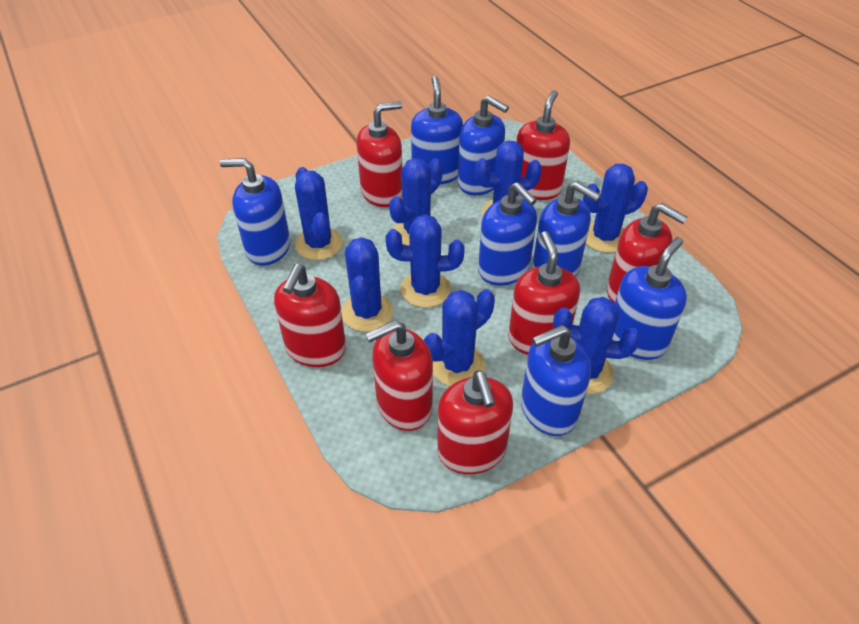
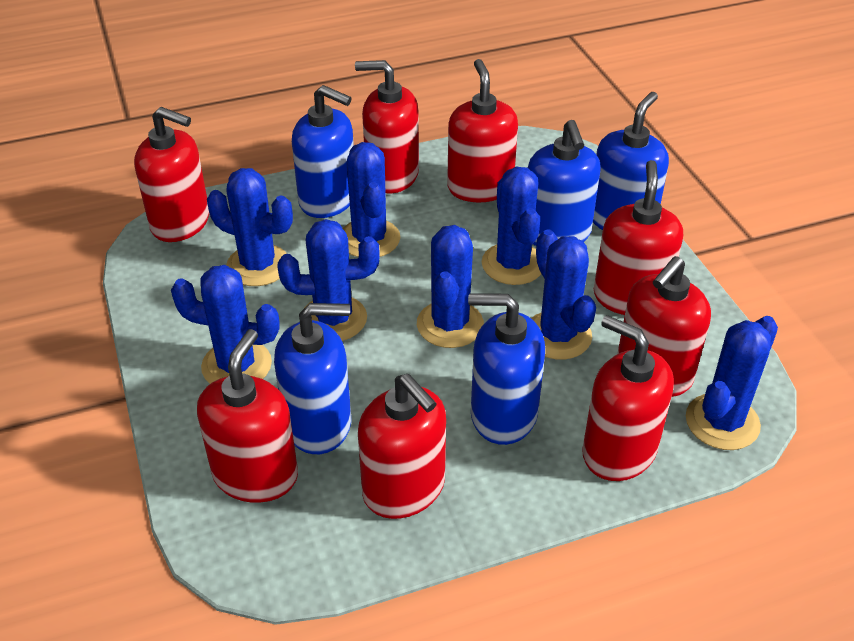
blue soap dispenser: 7 -> 5
red soap dispenser: 7 -> 8

